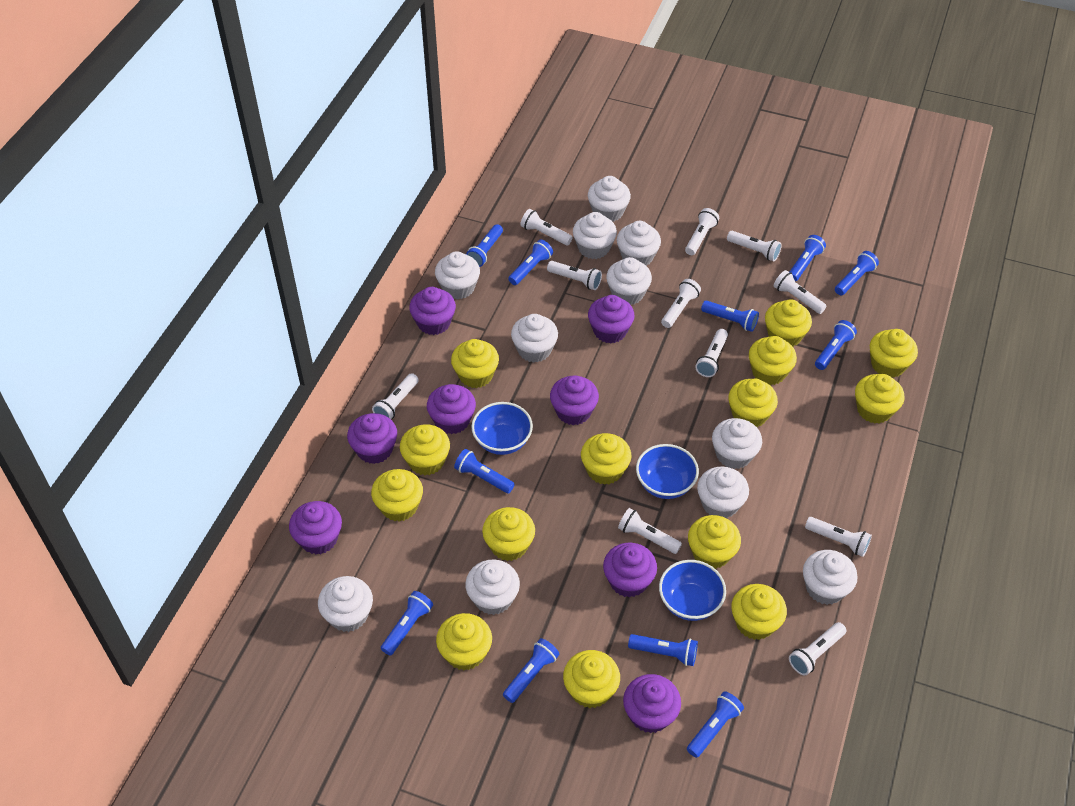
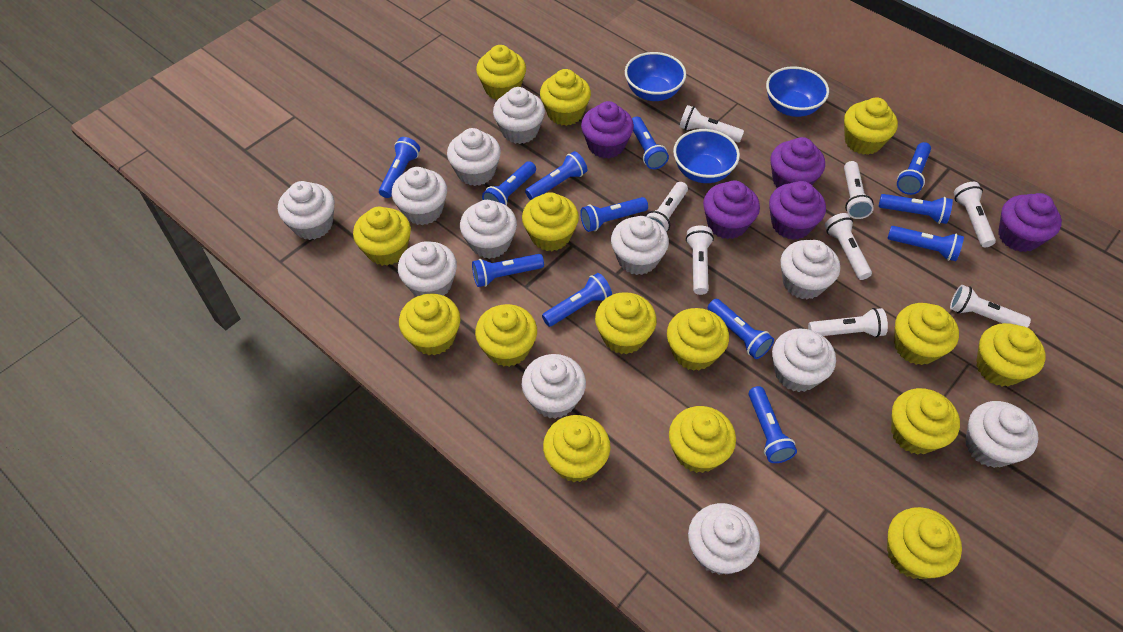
blue flashlight: 11 -> 12
purple cupcake: 8 -> 5
white cupcake: 11 -> 12
white flashlight: 11 -> 8
yellow cupcake: 14 -> 15

